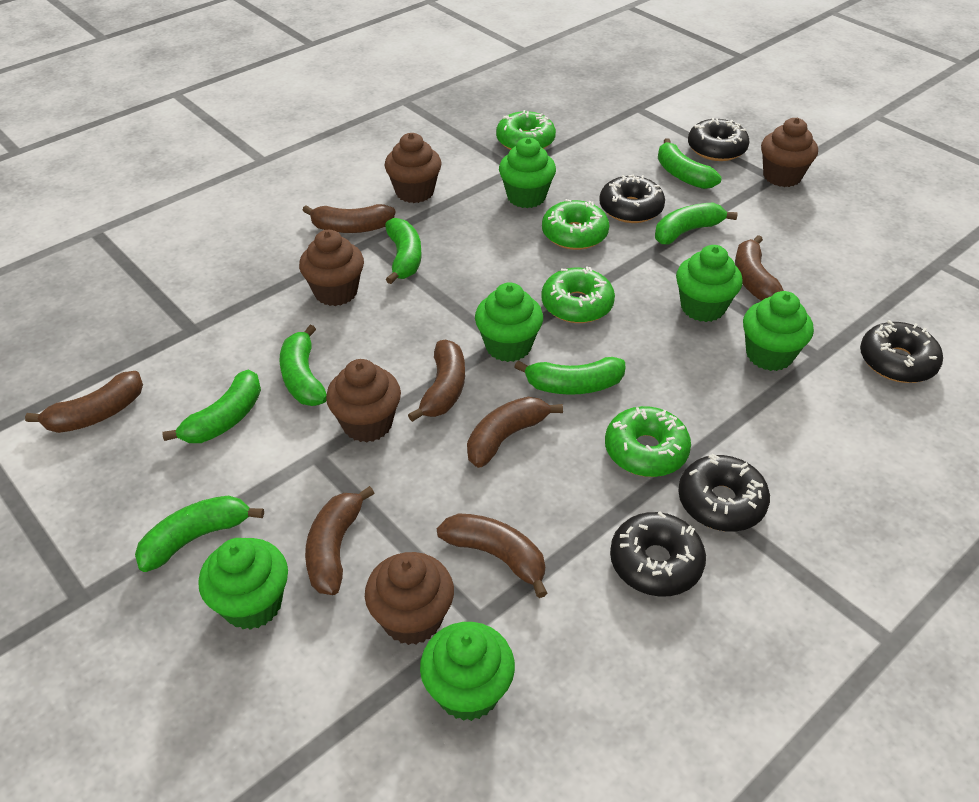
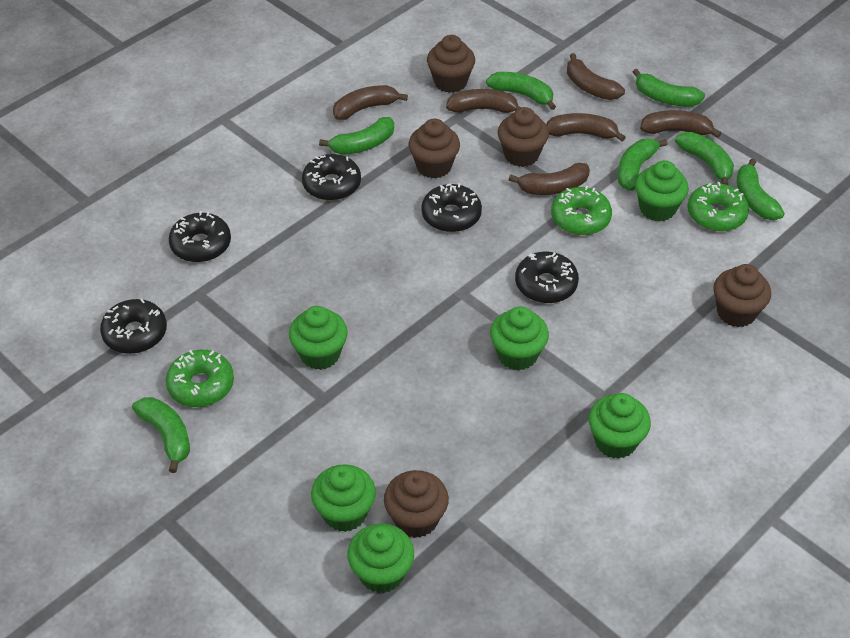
brown banana: 7 -> 6
green donut: 4 -> 3

